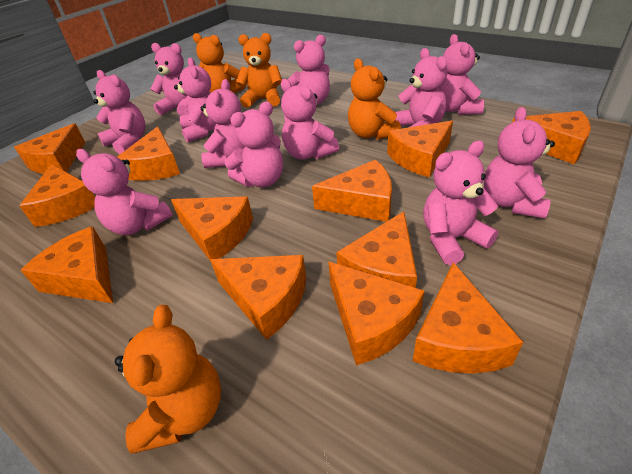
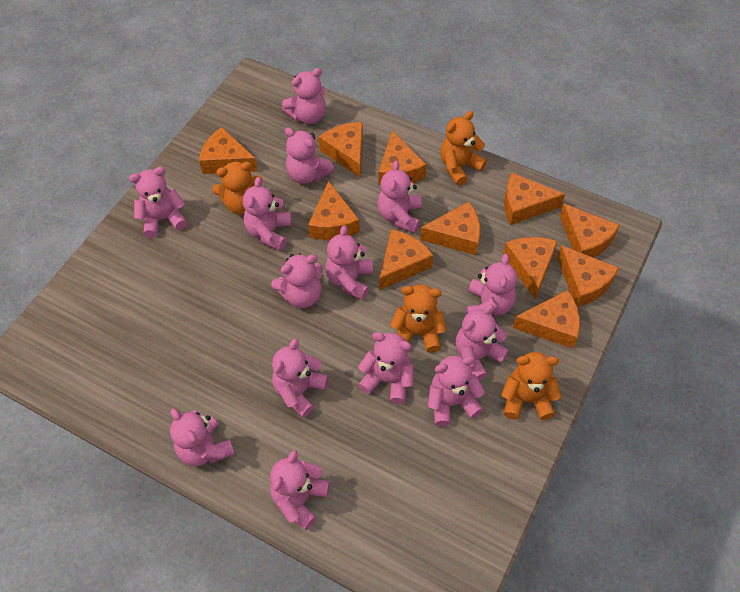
orange cheese: 12 -> 11
pink teddy bear: 12 -> 14

